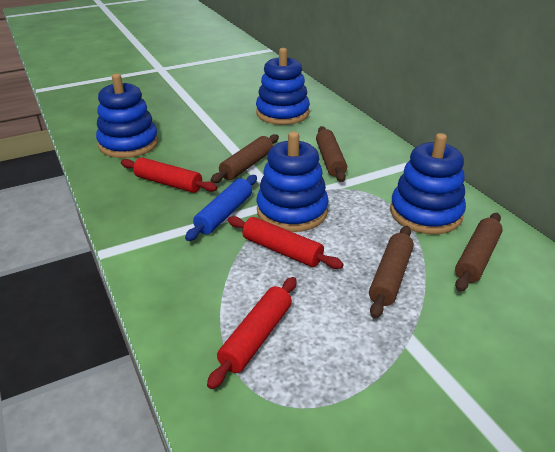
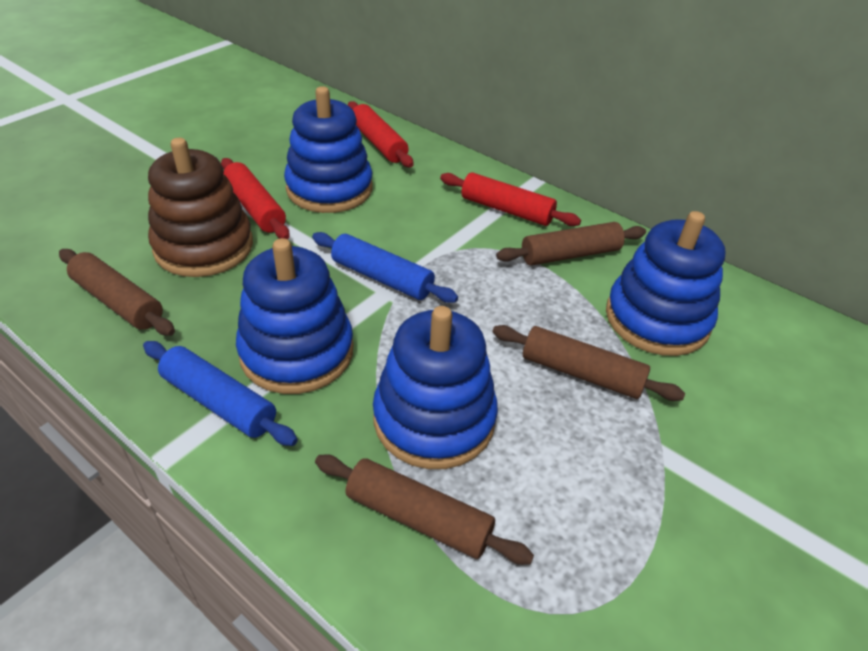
blue rolling pin: 1 -> 2
brown stacking toy: 0 -> 1

